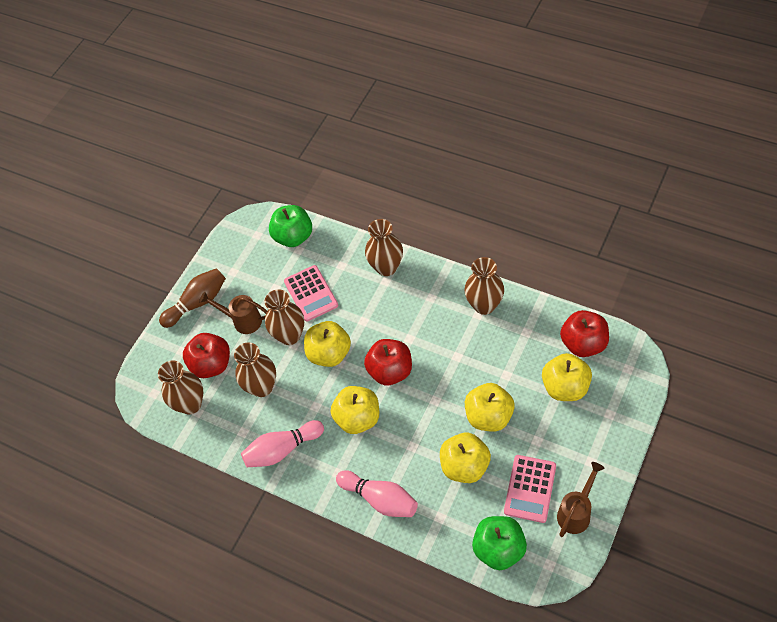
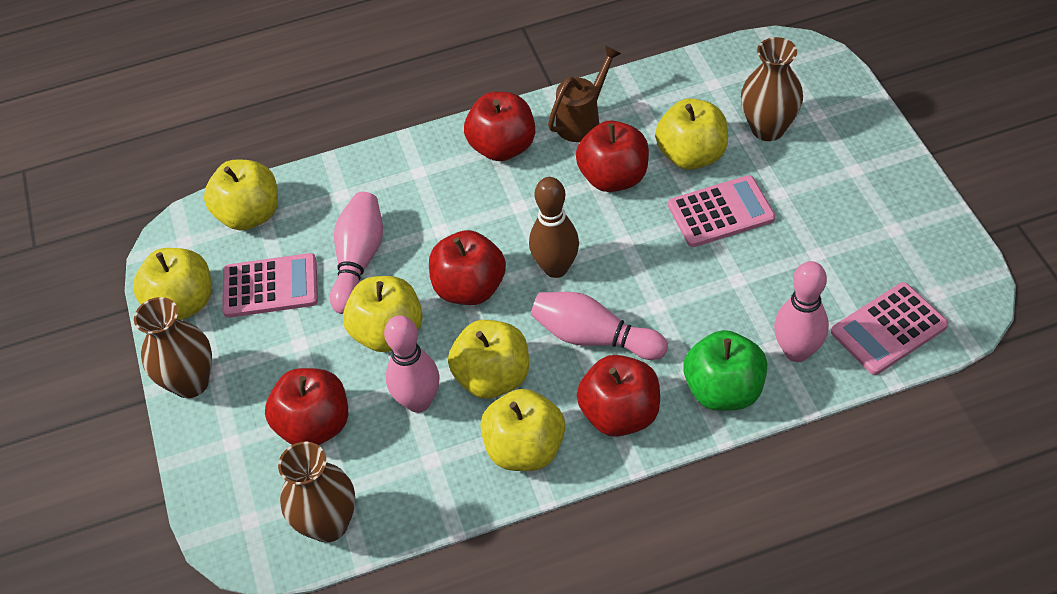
brown vase: 5 -> 3
brown watering can: 2 -> 1
green apple: 2 -> 1
pink bowling pin: 2 -> 4
pink calculator: 2 -> 3
red apple: 3 -> 5
yellow apple: 5 -> 6

